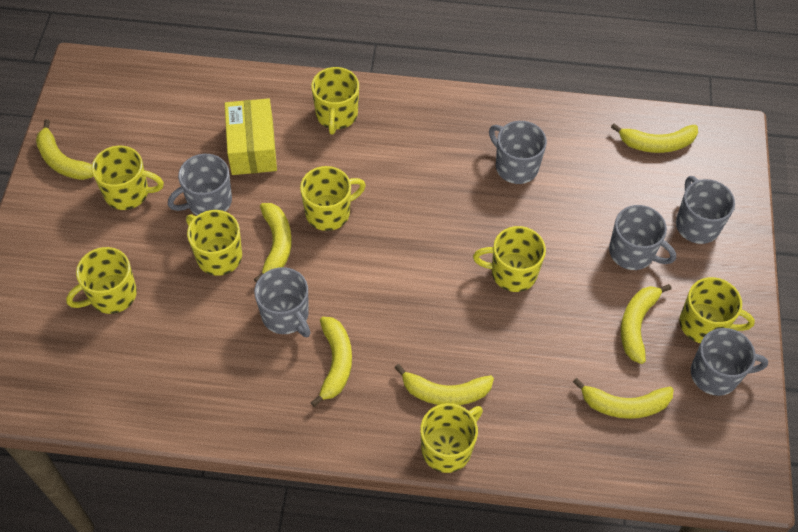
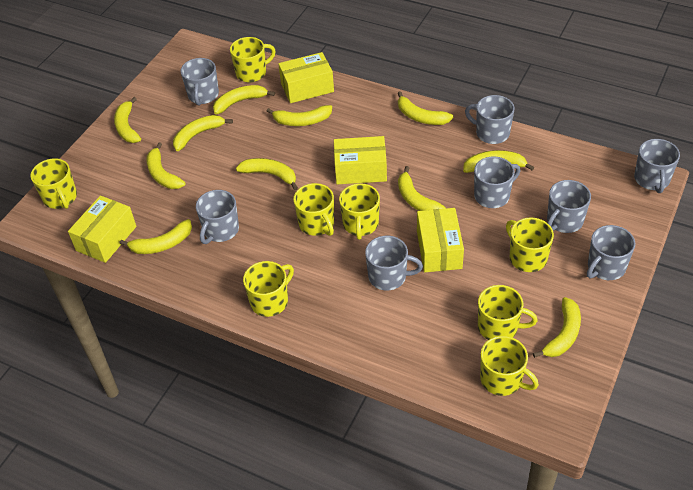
grey mug: 6 -> 8
yellow banana: 7 -> 11
yellow box: 1 -> 4

